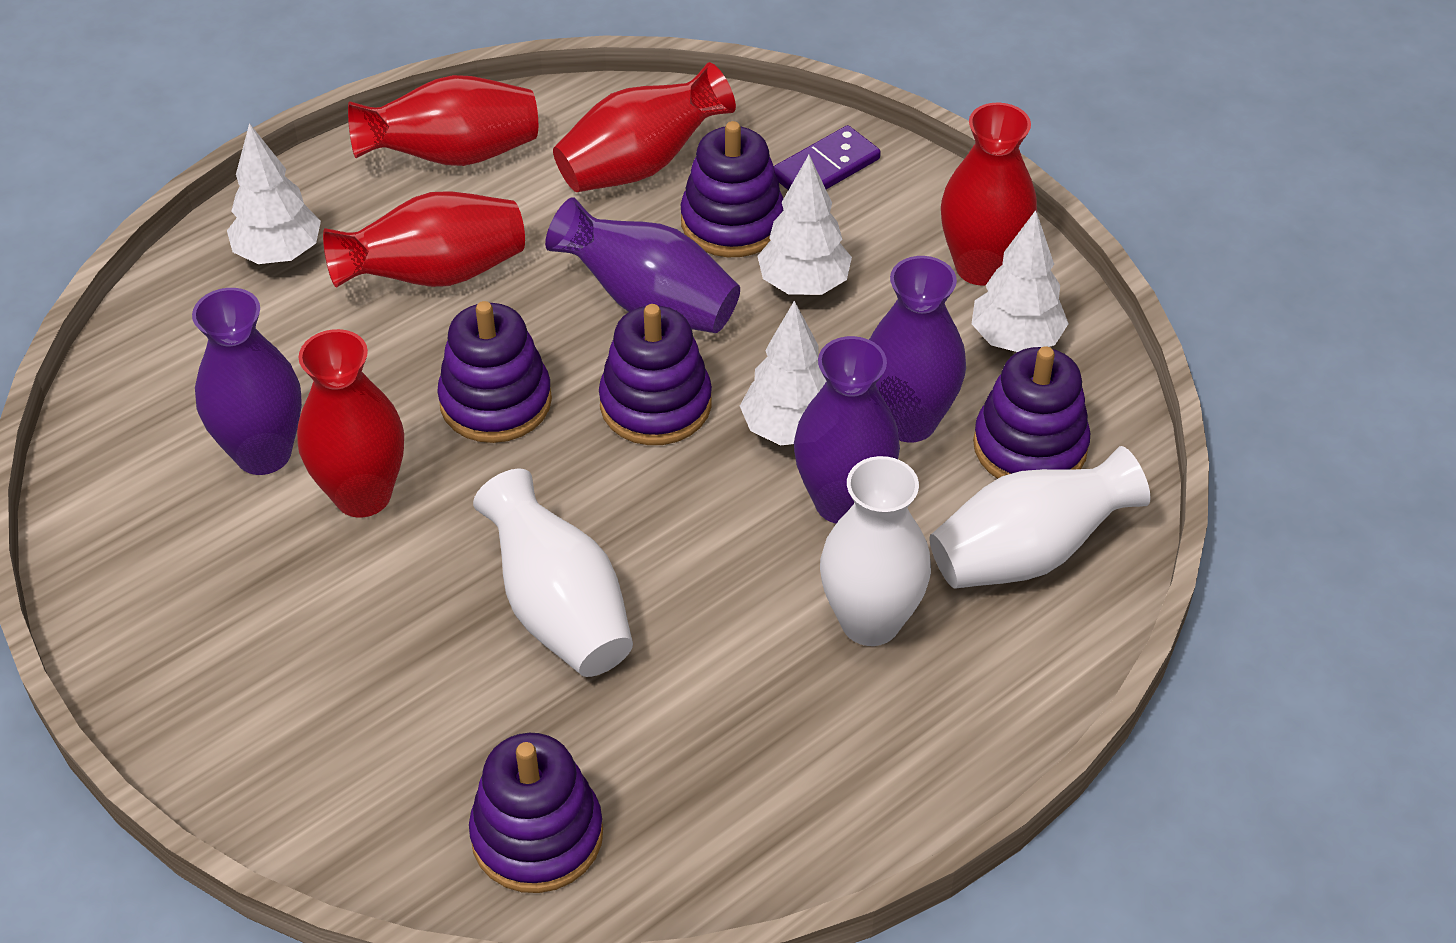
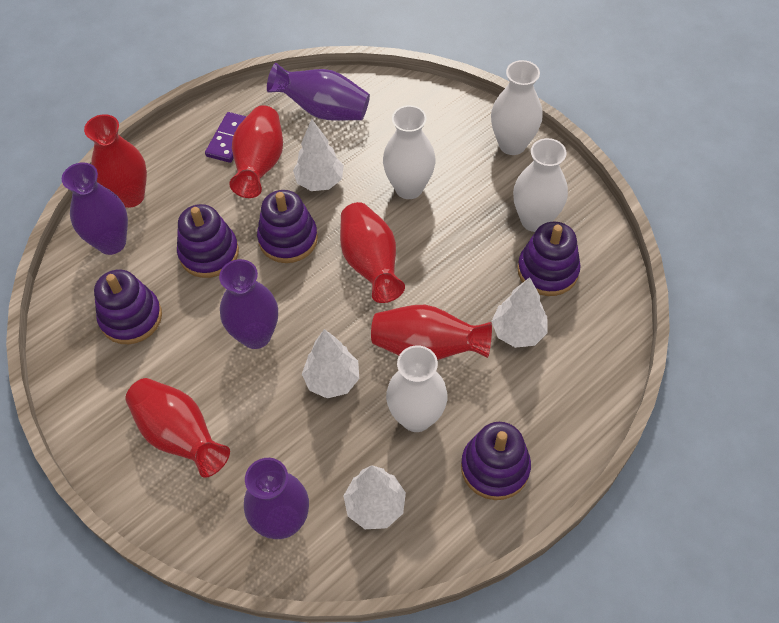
white vase: 3 -> 4

